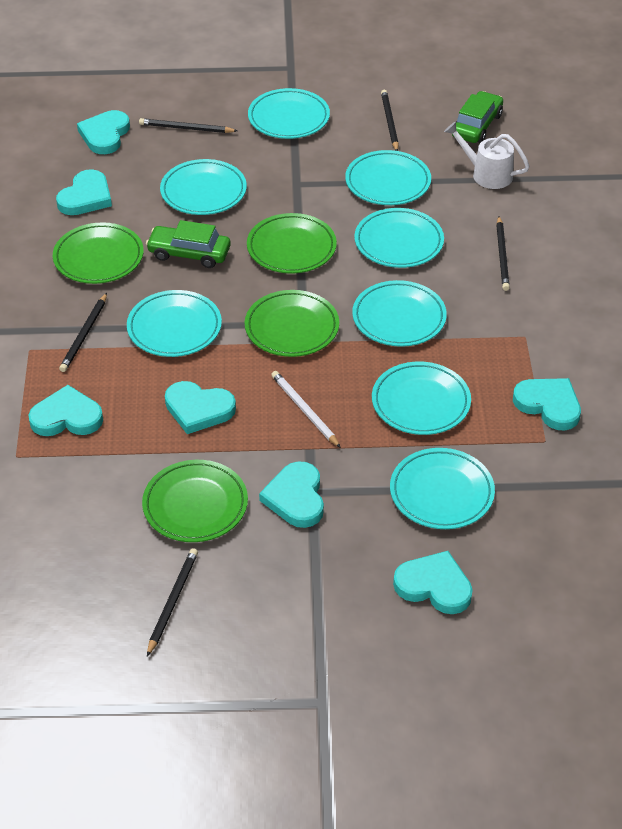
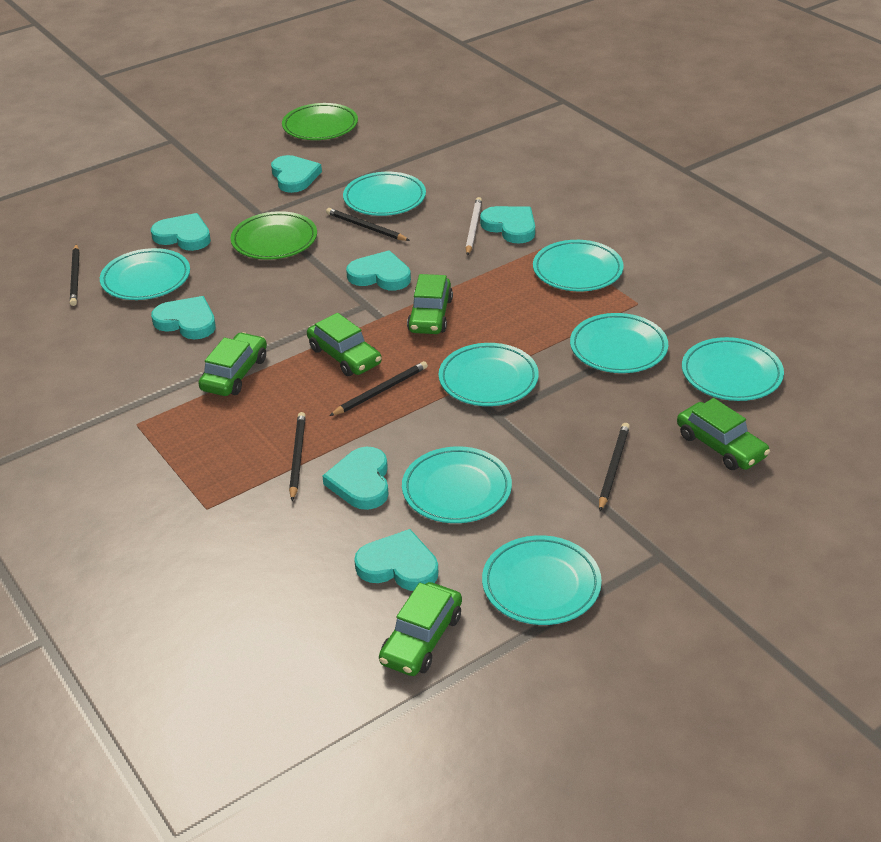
green car: 2 -> 5
green plate: 4 -> 2
white watering can: 1 -> 0

